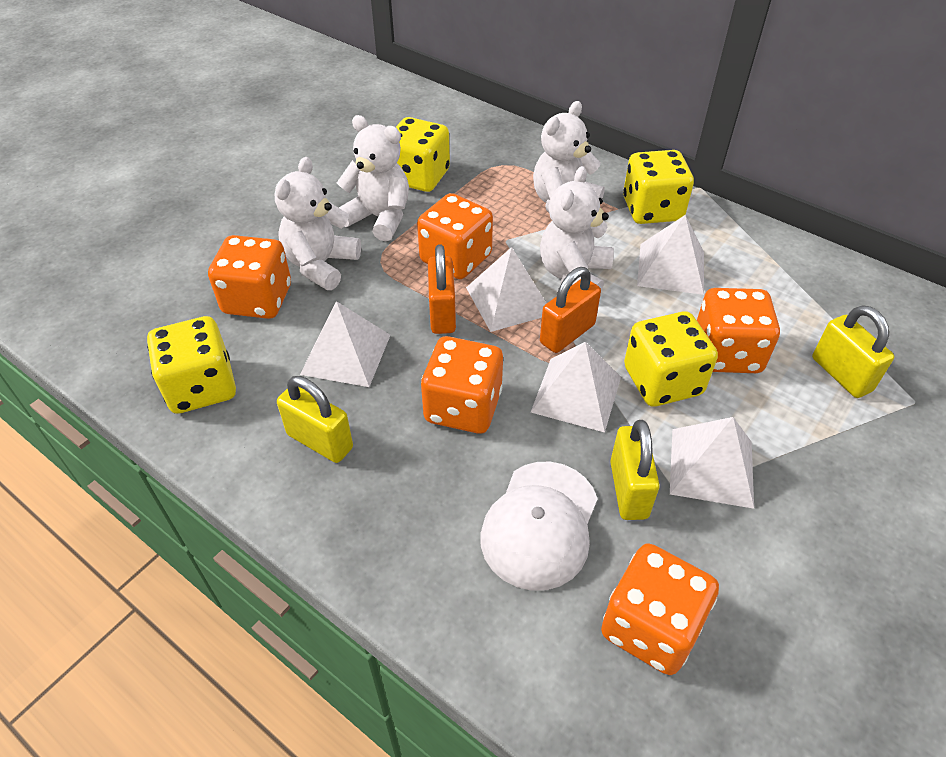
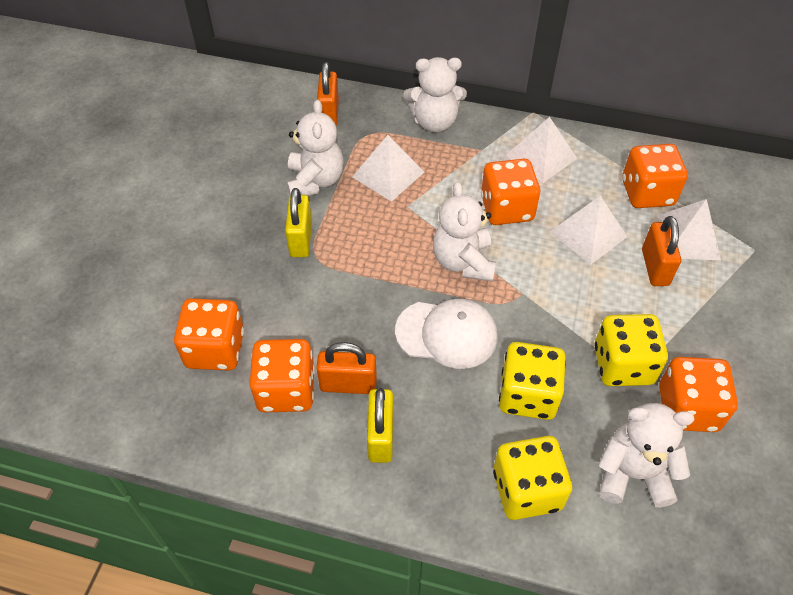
orange padlock: 2 -> 3
white pyramid: 5 -> 4
yellow dice: 4 -> 3
yellow padlock: 3 -> 2

